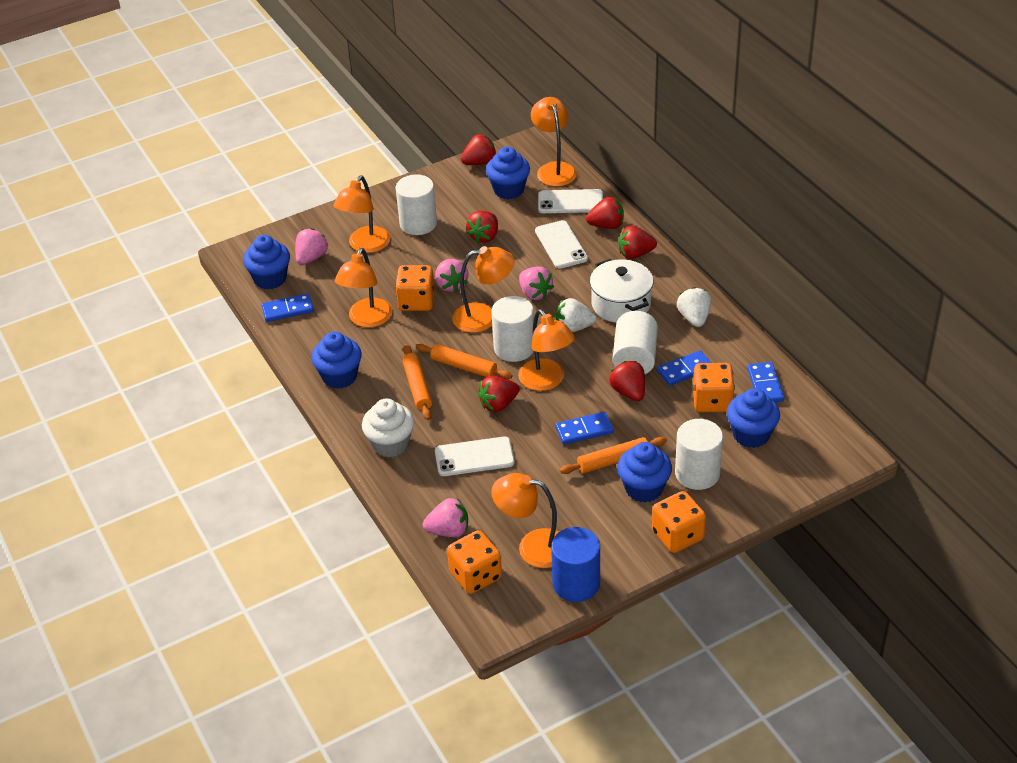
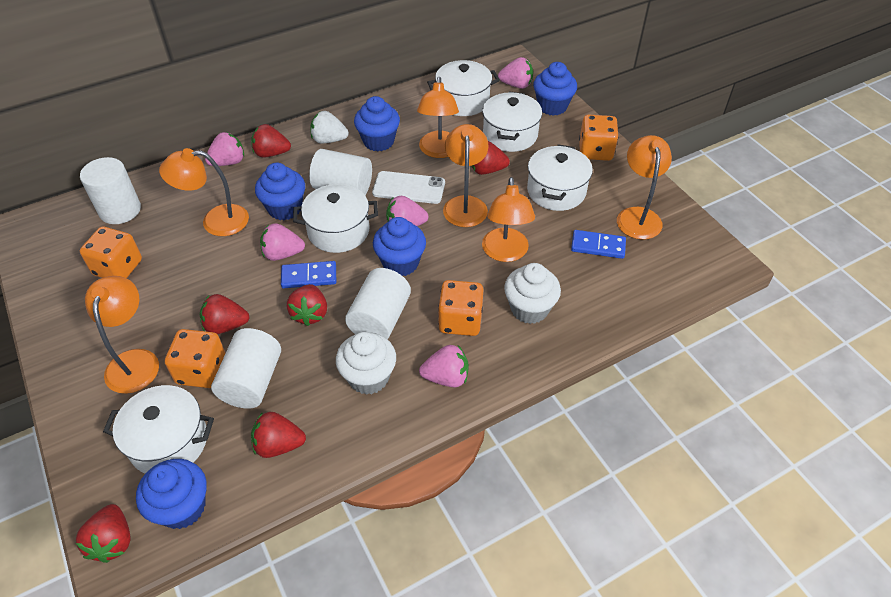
blue cylinder: 1 -> 0
blue domino: 4 -> 2
orange rolling pin: 3 -> 0
pink strawberry: 4 -> 5
white cupcake: 1 -> 2
white phone: 3 -> 1
white pot: 1 -> 5
white strawberry: 2 -> 1

